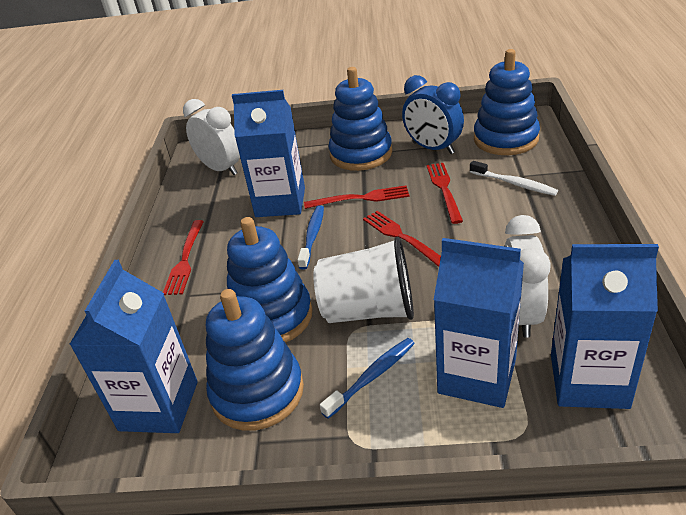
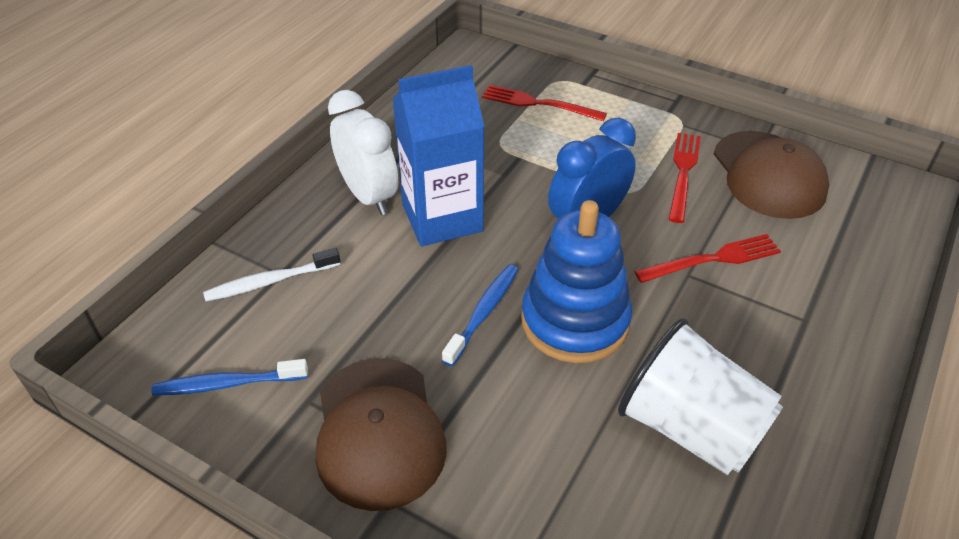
blue carton: 4 -> 1
blue stacking toy: 4 -> 1
brown cap: 0 -> 2
red fork: 4 -> 3
white clock: 2 -> 1

